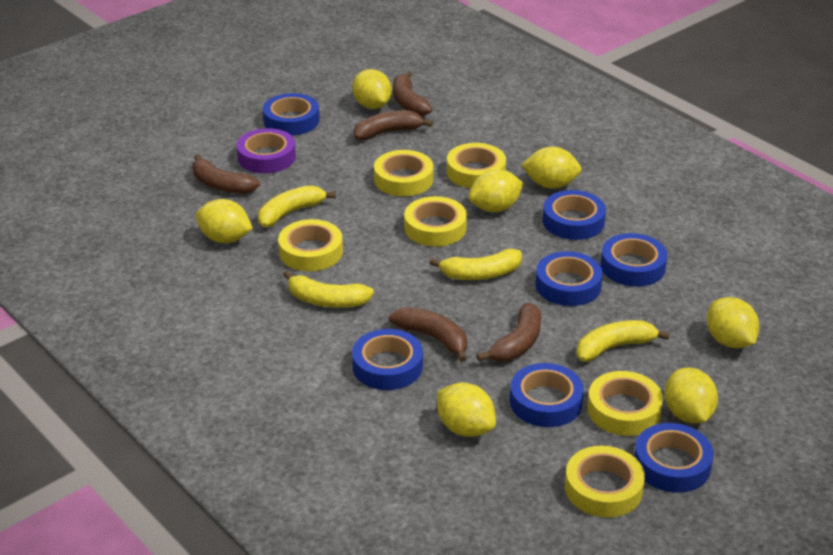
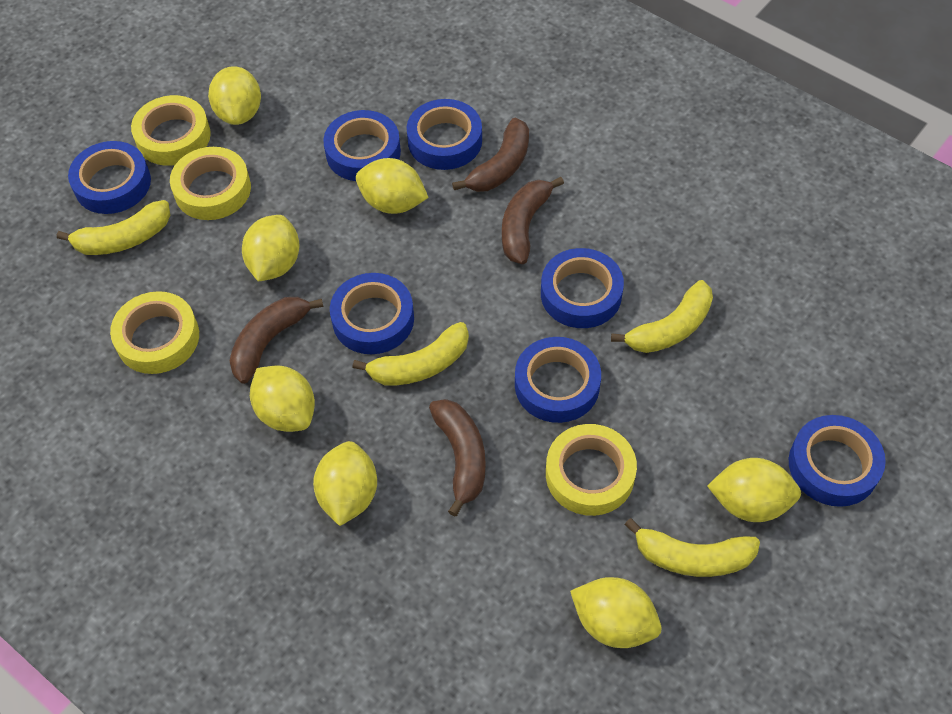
brown banana: 5 -> 4
purple tape: 1 -> 0
yellow tape: 6 -> 4

